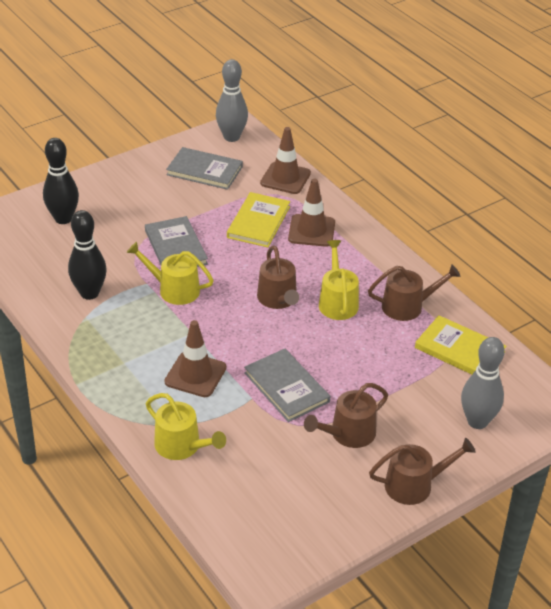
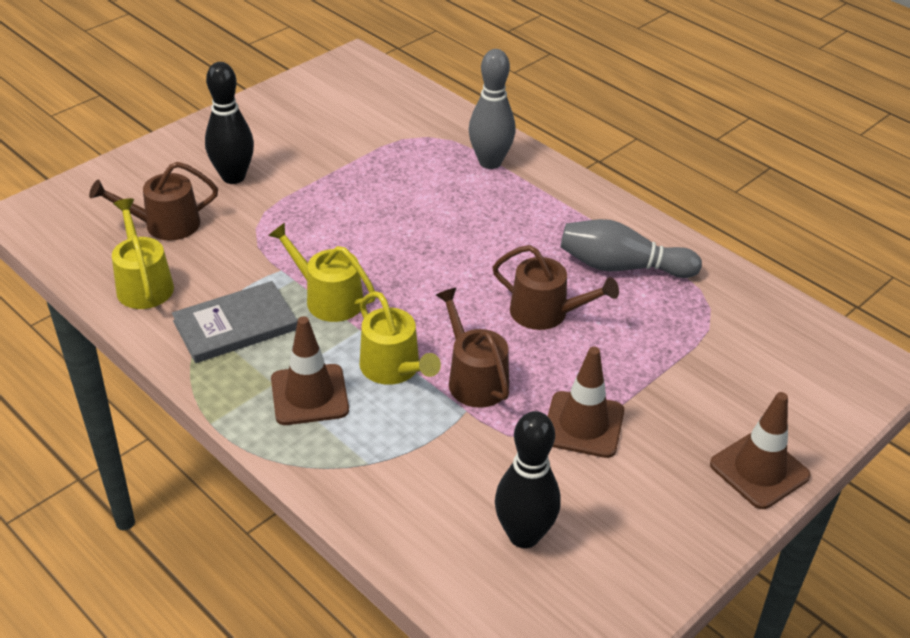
brown watering can: 4 -> 3
grey book: 3 -> 1
yellow book: 2 -> 0

